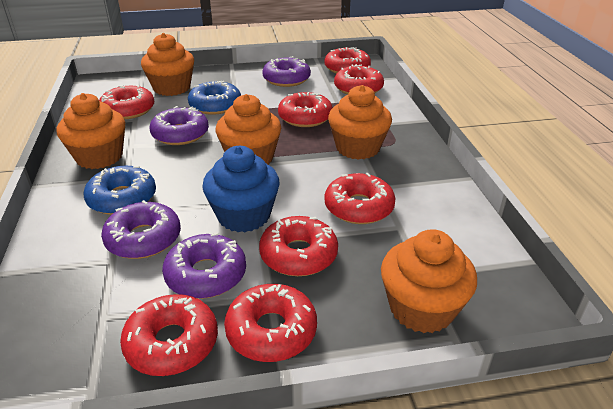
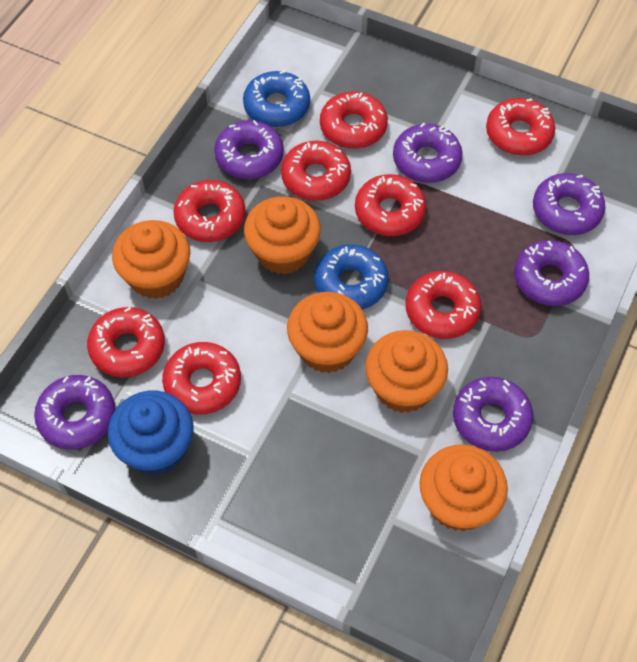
purple donut: 4 -> 6

